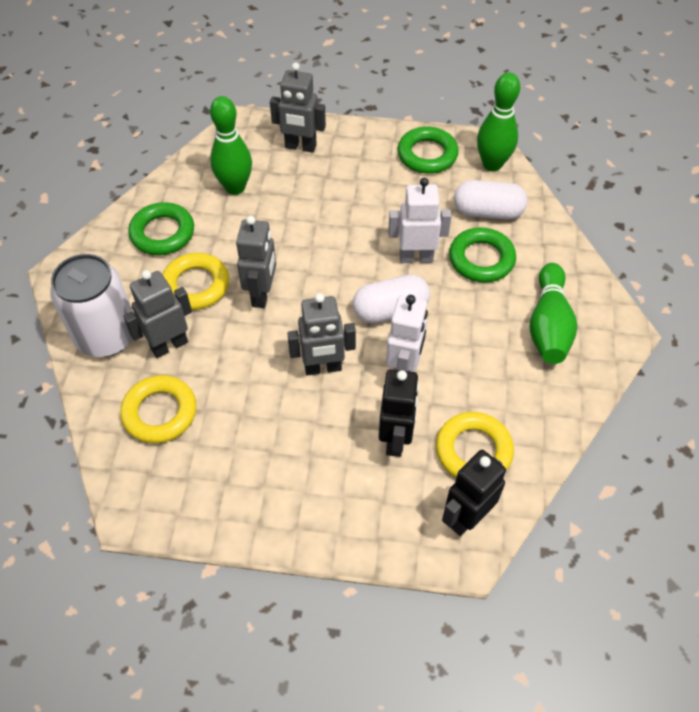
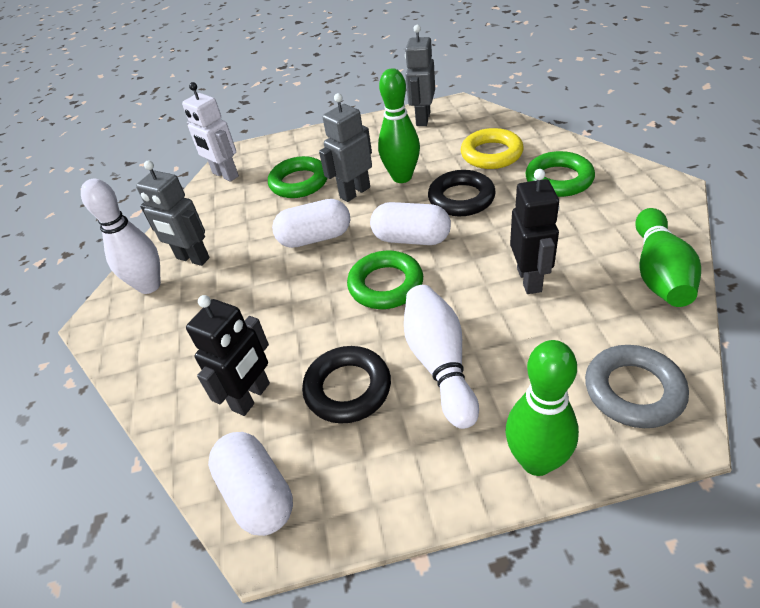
black ring: 0 -> 2
grey ring: 0 -> 1
grey robot: 4 -> 3
white bowling pin: 0 -> 2
white can: 1 -> 0
white capsule: 2 -> 3
white robot: 2 -> 1
yellow ring: 3 -> 1

